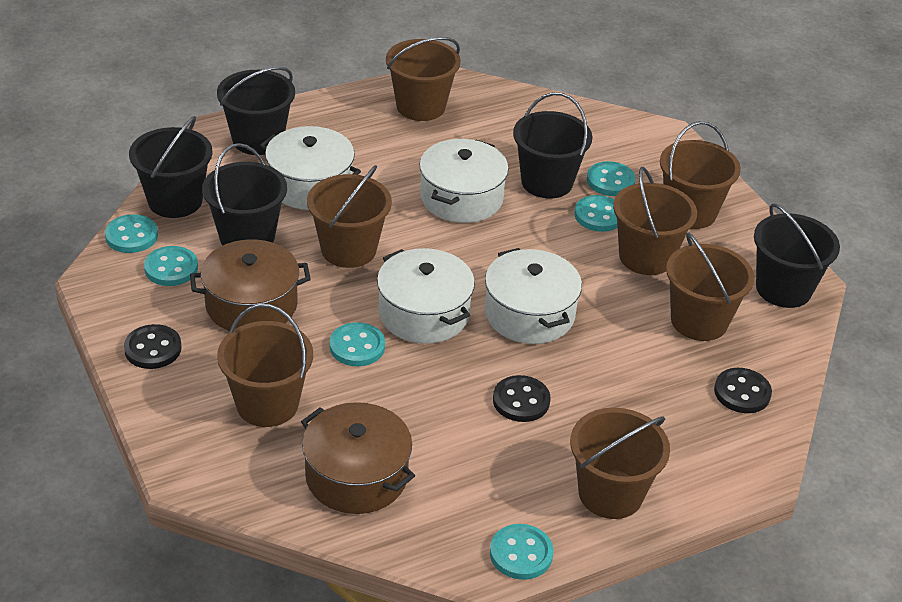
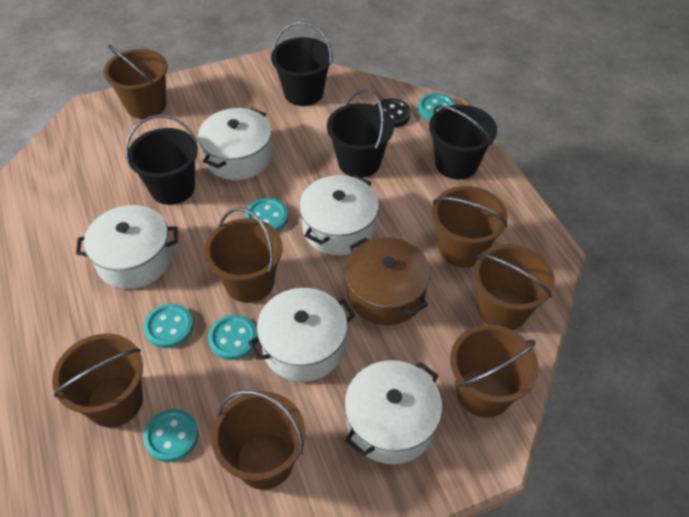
black bucket: 5 -> 4
black button: 3 -> 1
brown pot: 2 -> 1
turquoise button: 6 -> 5
white pot: 4 -> 5

